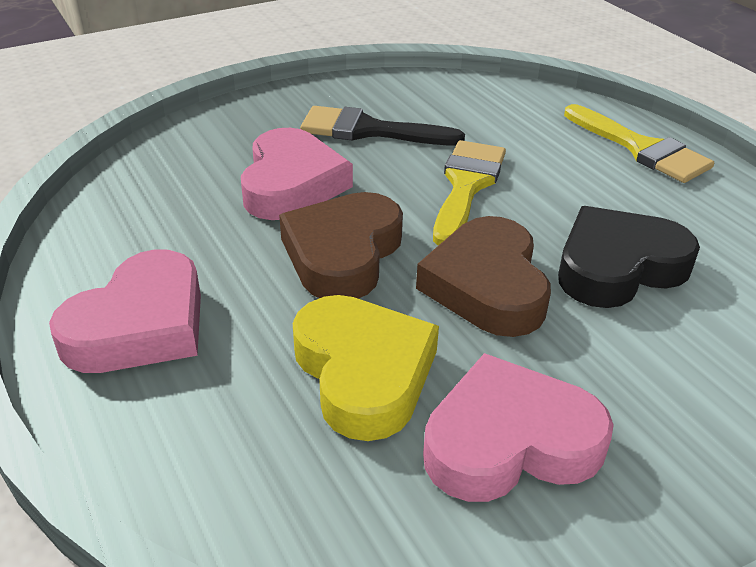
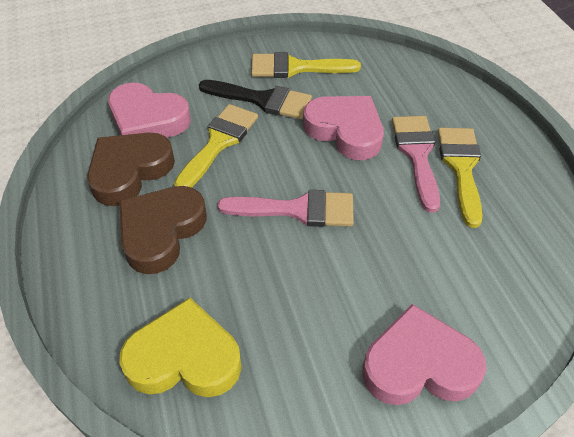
black heart: 1 -> 0
pink brush: 0 -> 2
yellow brush: 2 -> 3

